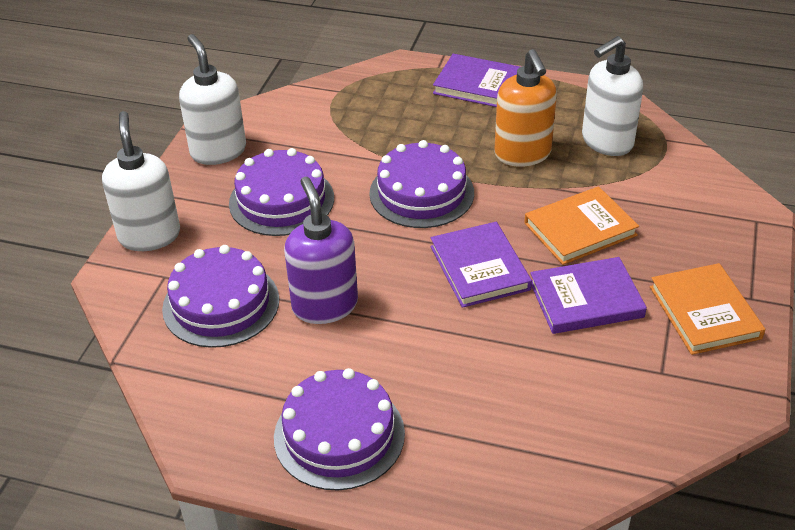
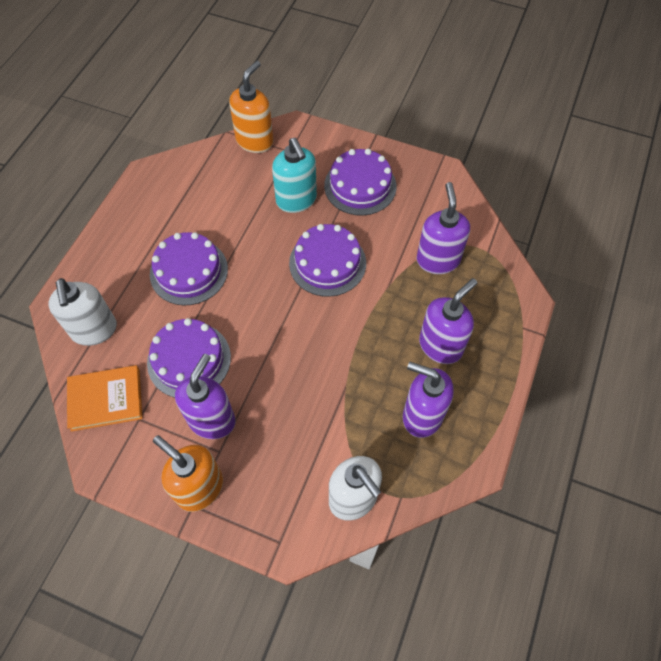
orange book: 2 -> 1
orange soap dispenser: 1 -> 2
purple book: 3 -> 0
purple soap dispenser: 1 -> 4
turquoise soap dispenser: 0 -> 1
white soap dispenser: 3 -> 2

